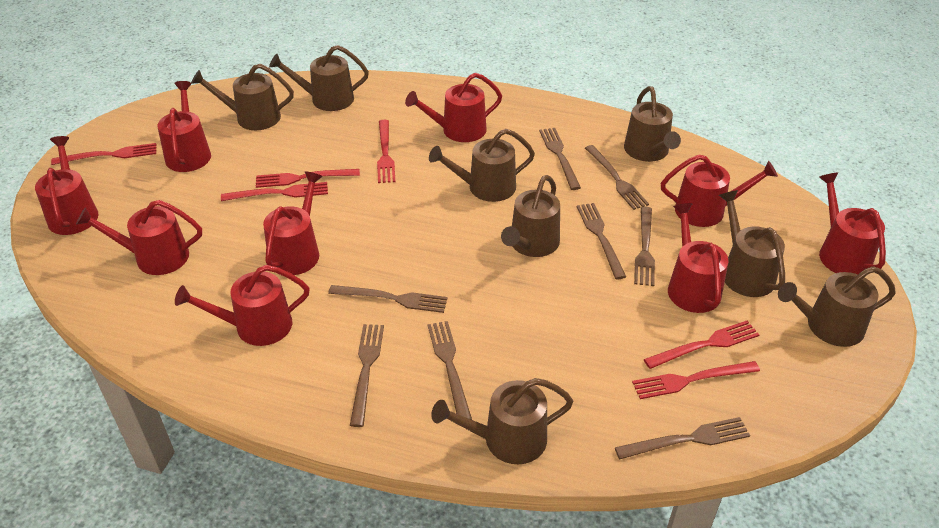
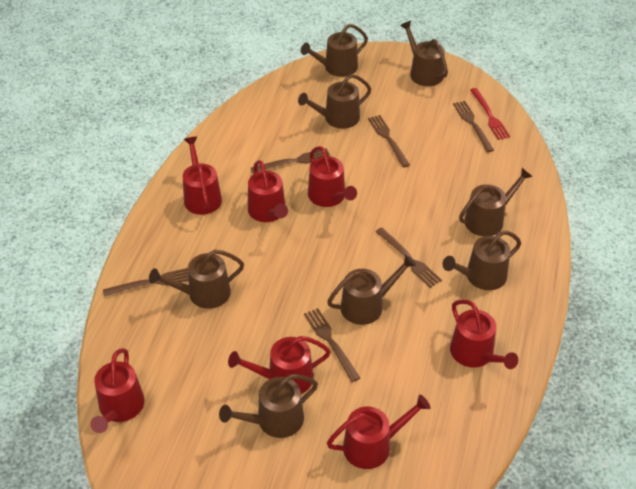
brown fork: 8 -> 6
red fork: 6 -> 1
red watering can: 9 -> 7

